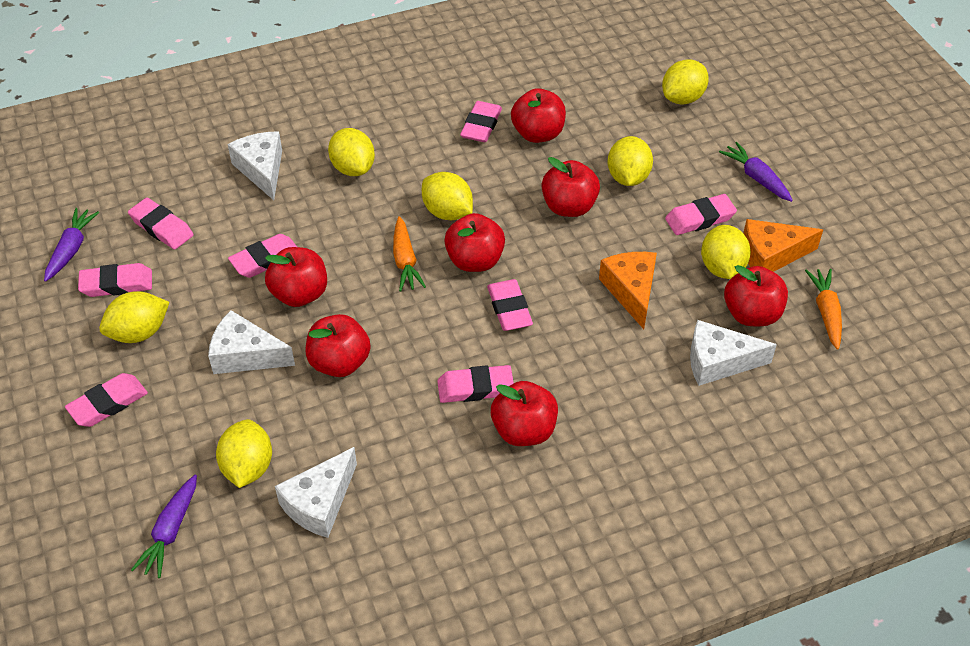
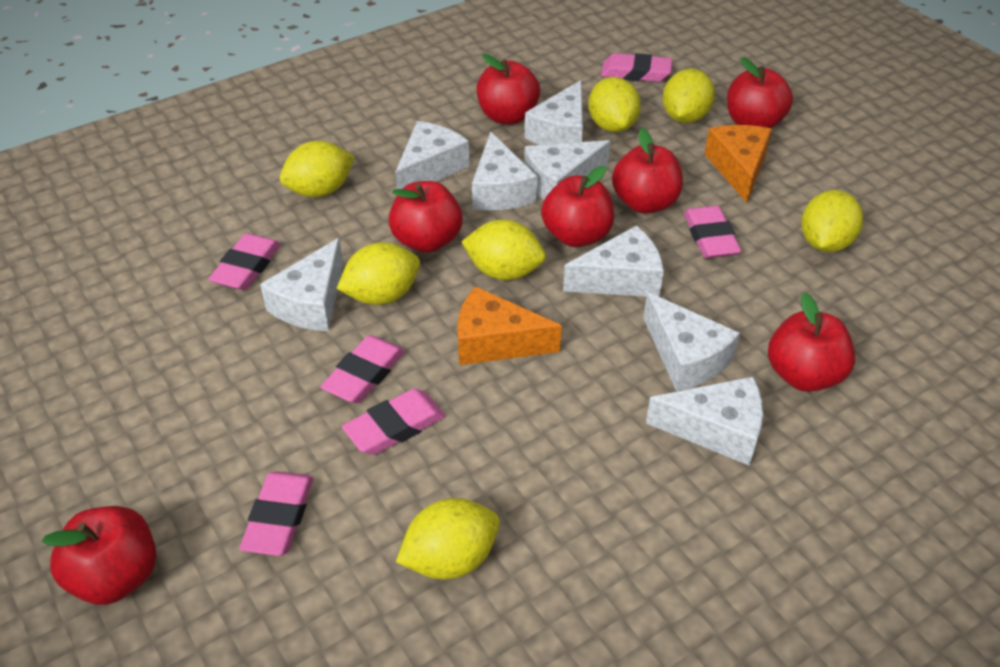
orange carrot: 2 -> 0
pink eraser: 8 -> 6
purple carrot: 3 -> 0
white cheese: 4 -> 8

